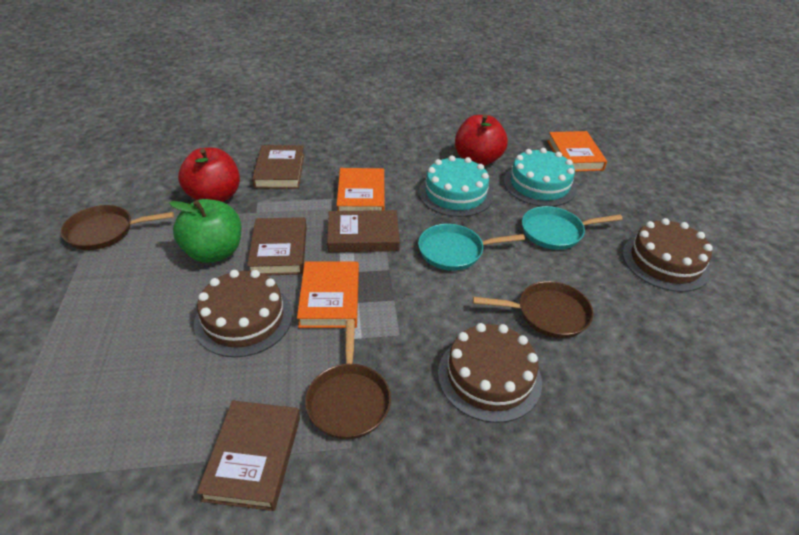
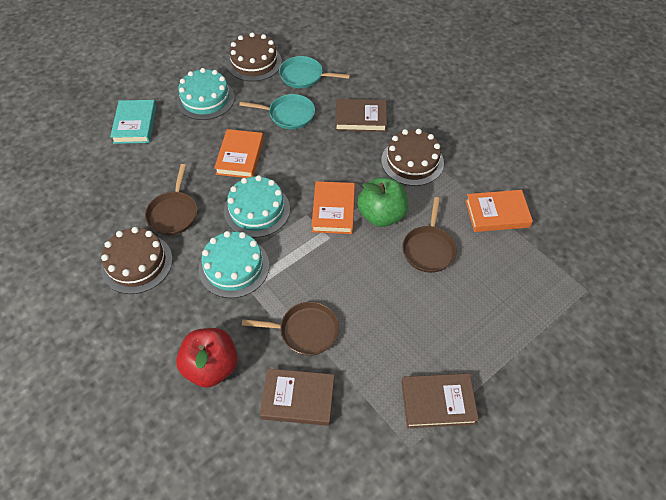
brown book: 4 -> 3
red apple: 2 -> 1
turquoise book: 0 -> 1
turquoise cake: 2 -> 3

